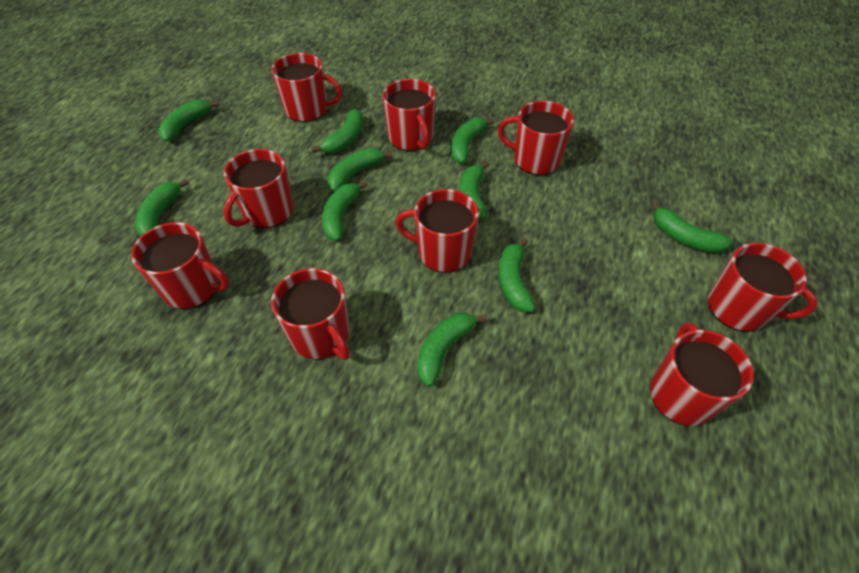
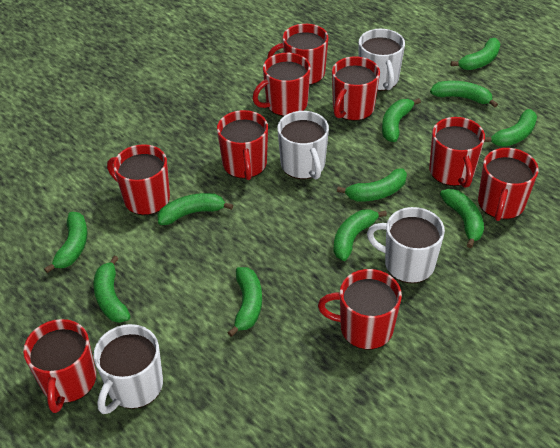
green banana: 10 -> 11
white mug: 0 -> 4

